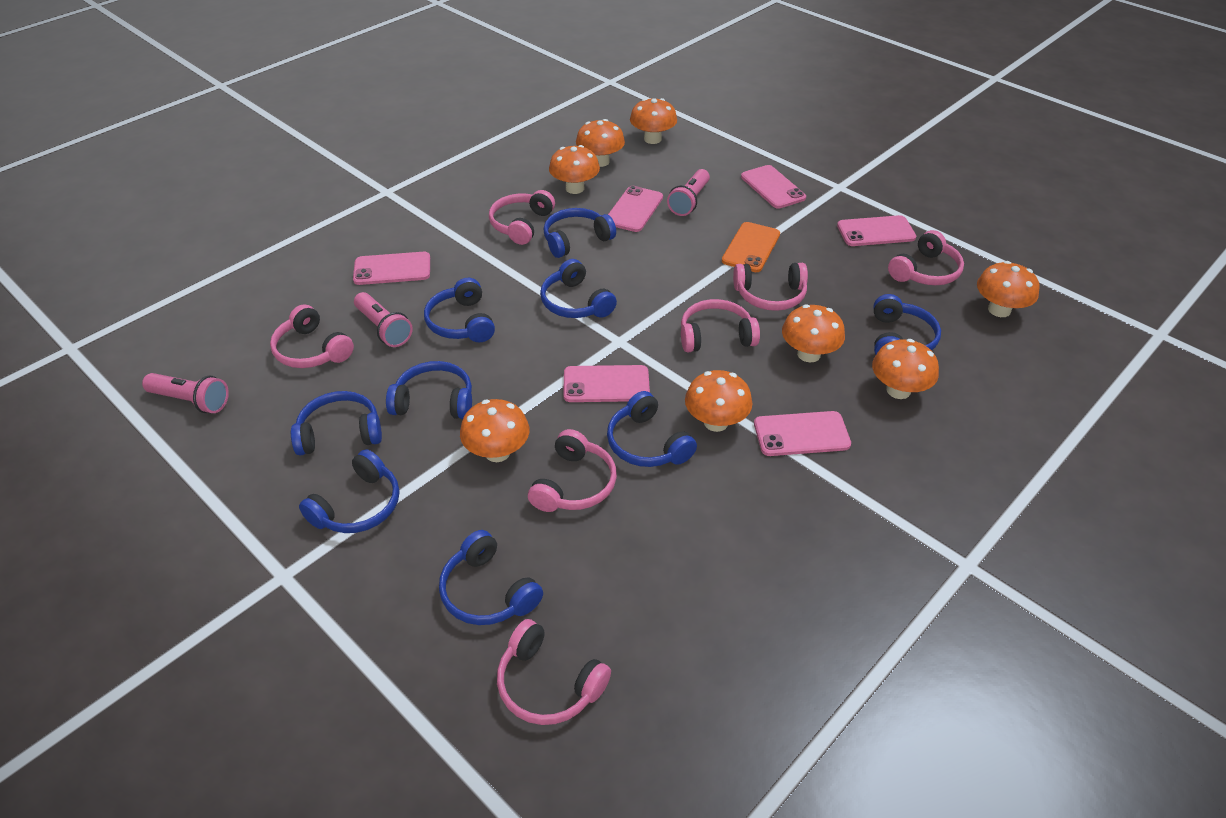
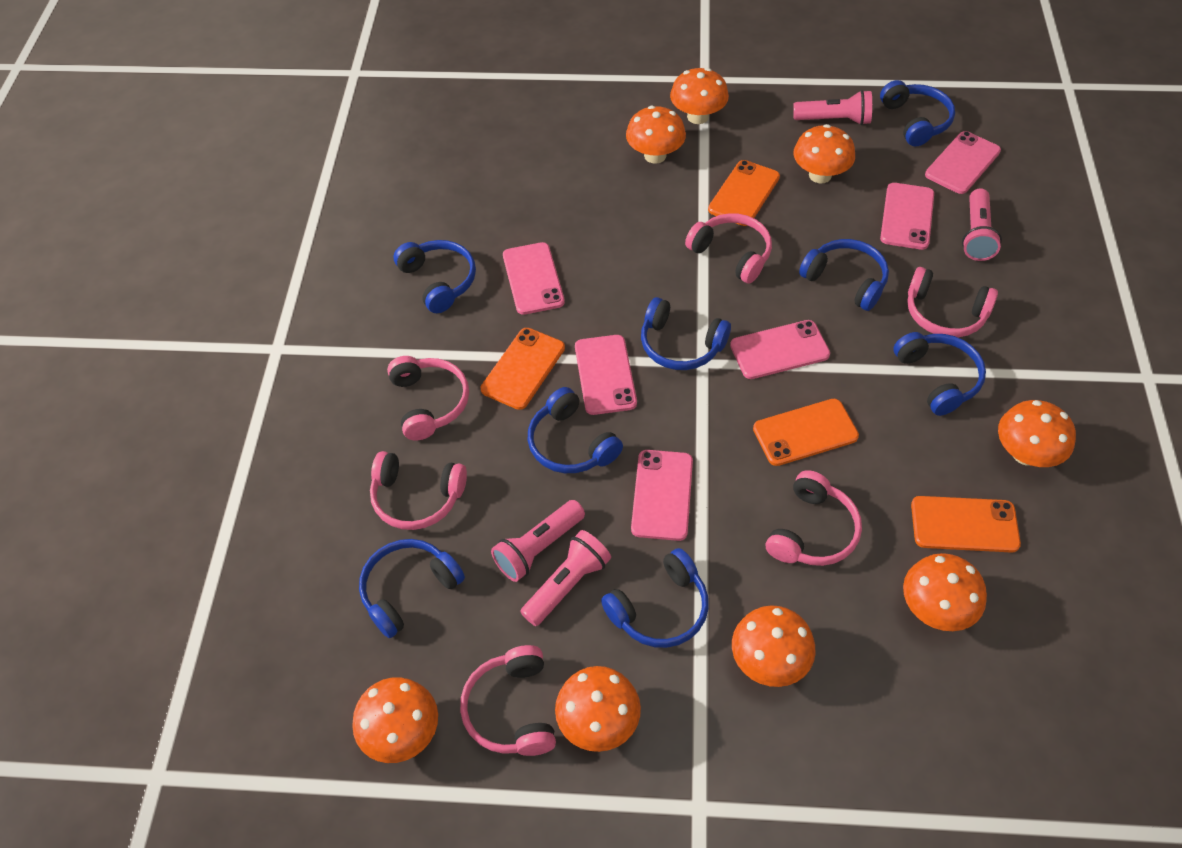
blue headphones: 9 -> 8
orange phone: 1 -> 4
pink flashlight: 3 -> 4
pink headphones: 7 -> 6

